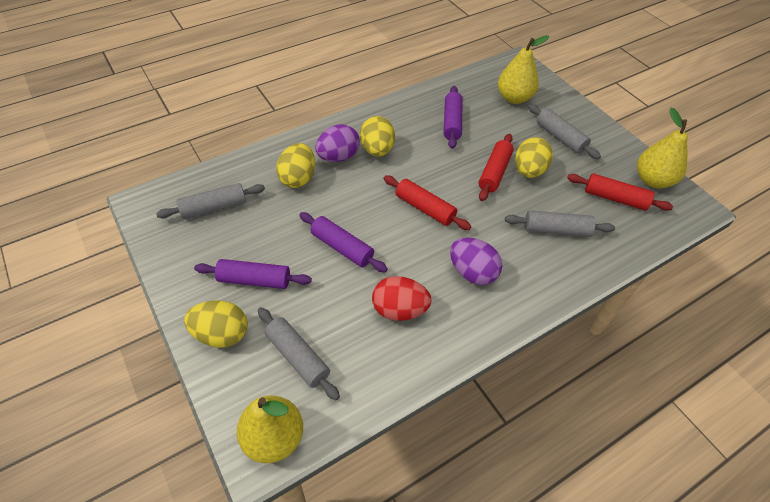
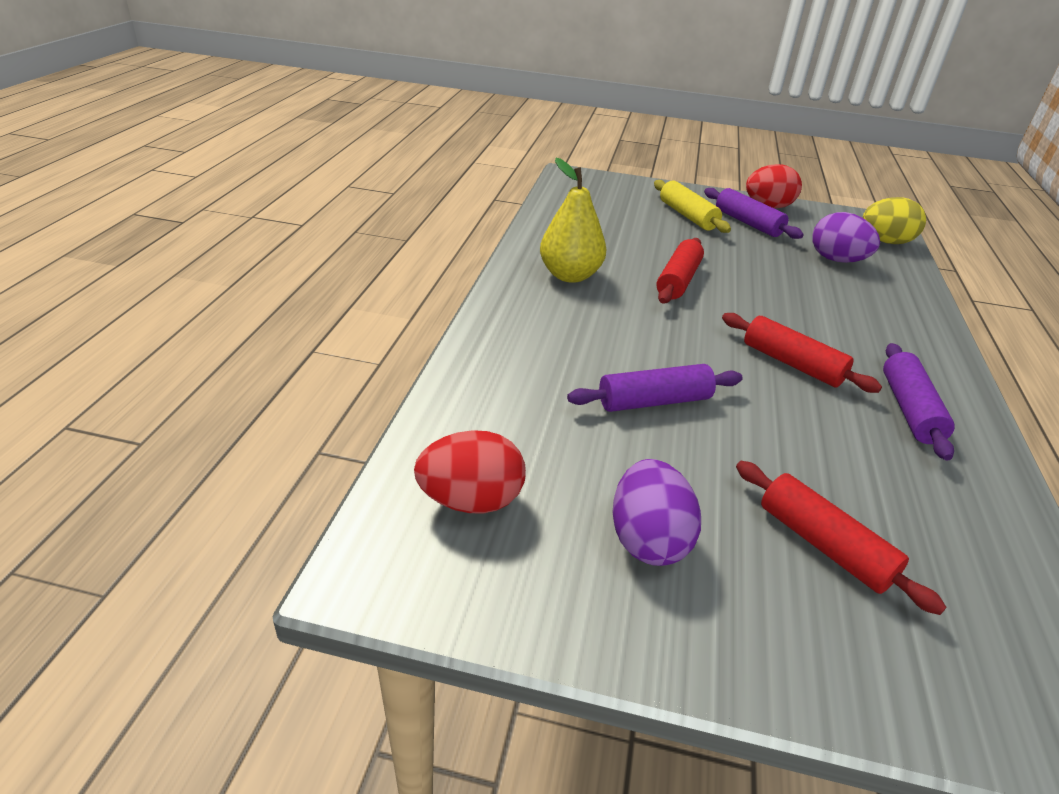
grey rolling pin: 4 -> 0
red egg: 1 -> 2
yellow egg: 4 -> 1
yellow pear: 3 -> 1
yellow rolling pin: 0 -> 1

